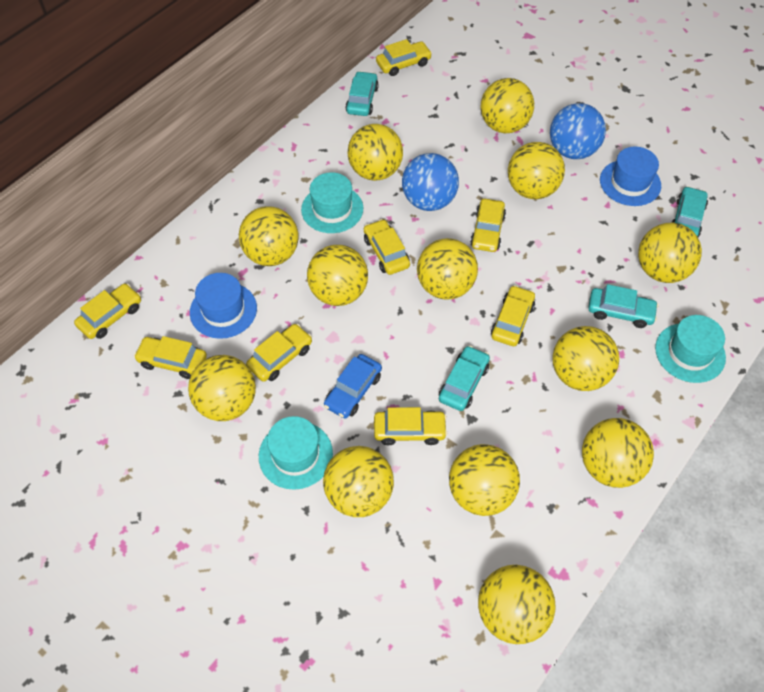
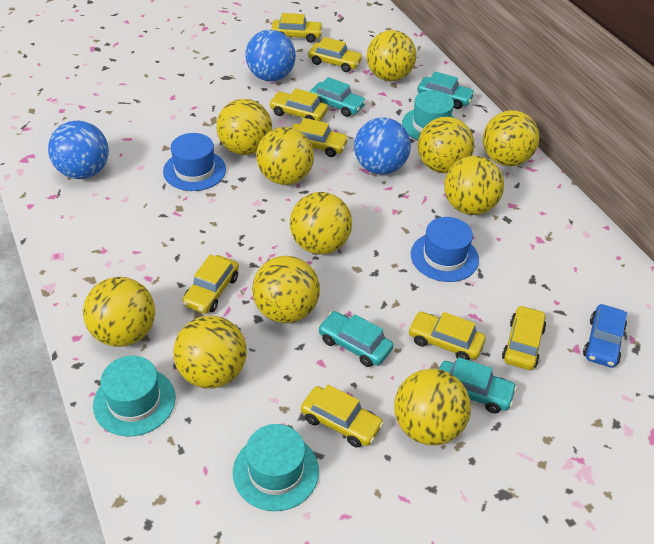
blue ball: 2 -> 3
yellow ball: 13 -> 11

